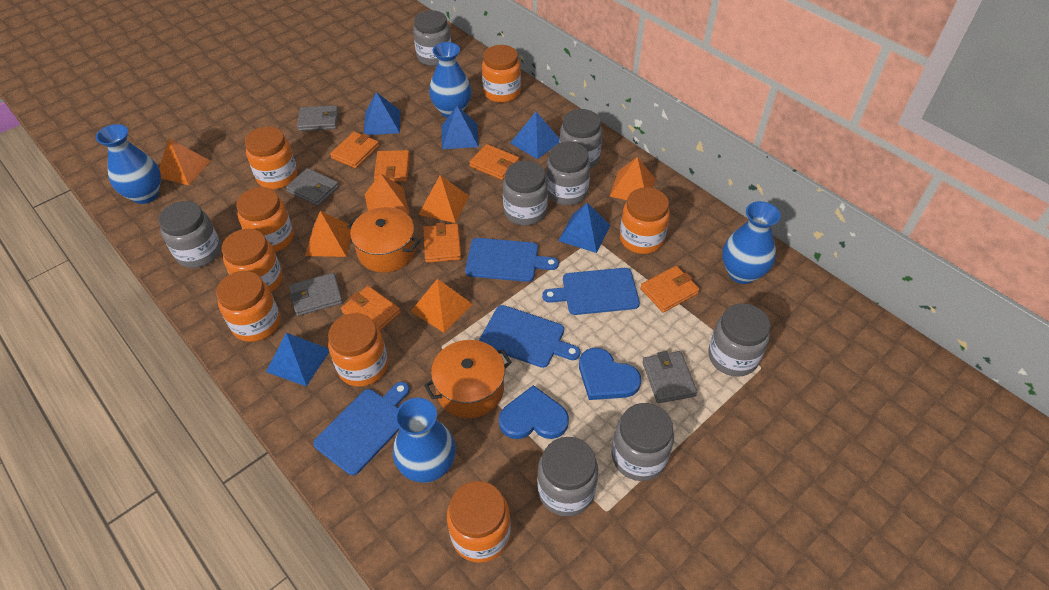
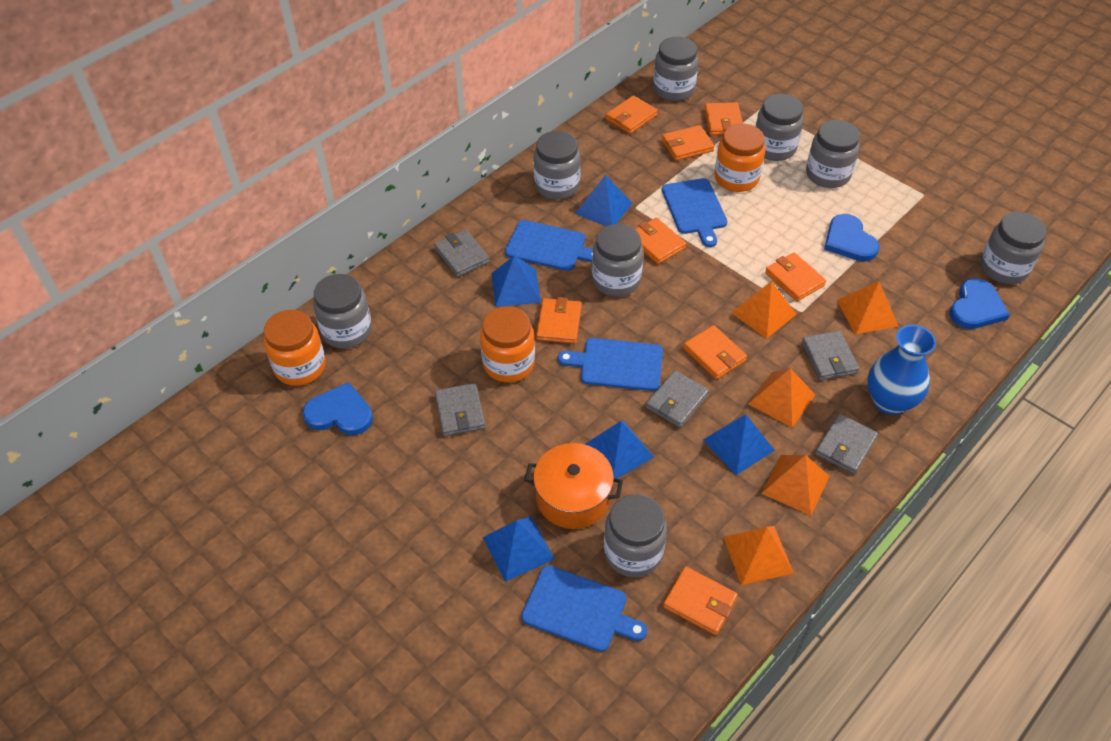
blue heart: 2 -> 3
blue vase: 4 -> 1
grey wallet: 4 -> 5
orange jar: 8 -> 3
orange pot: 2 -> 1
orange pyramid: 6 -> 5
orange wallet: 6 -> 8

